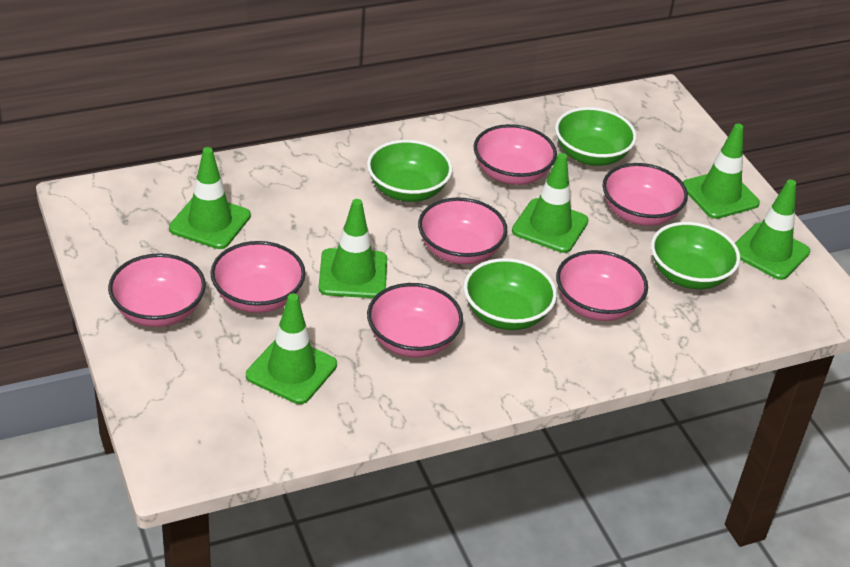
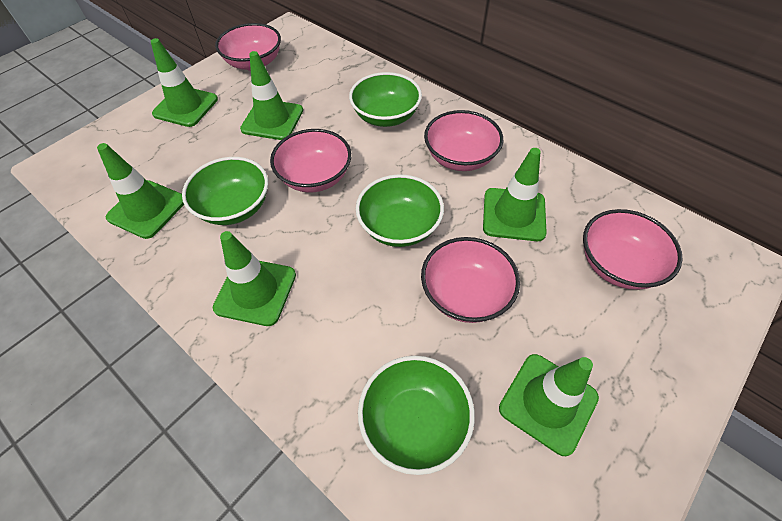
pink bowl: 7 -> 5

